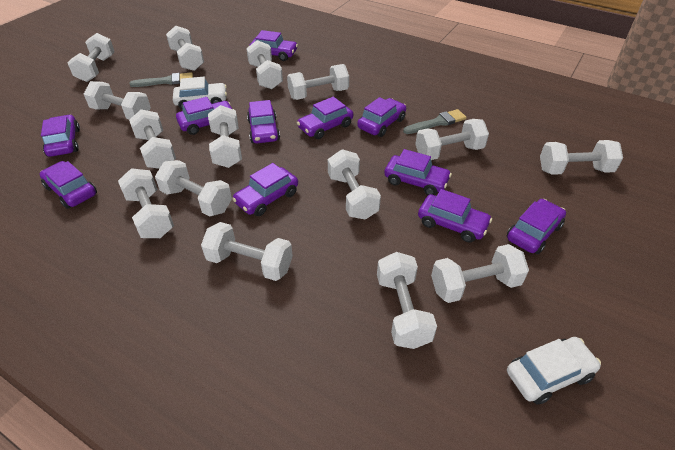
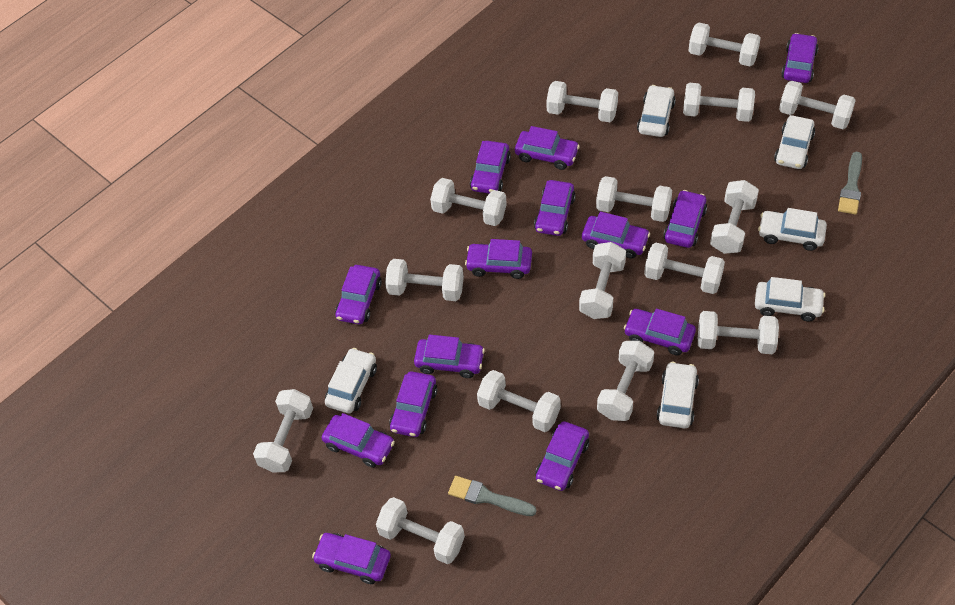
purple car: 11 -> 14
white car: 2 -> 6

